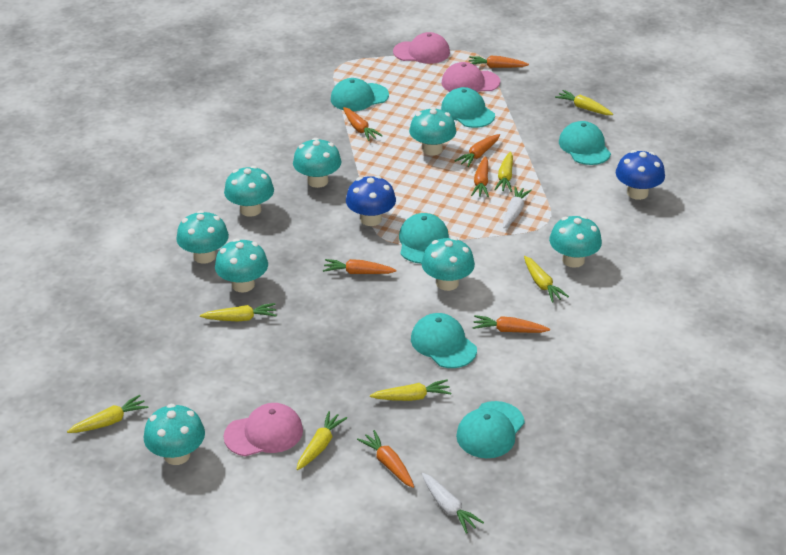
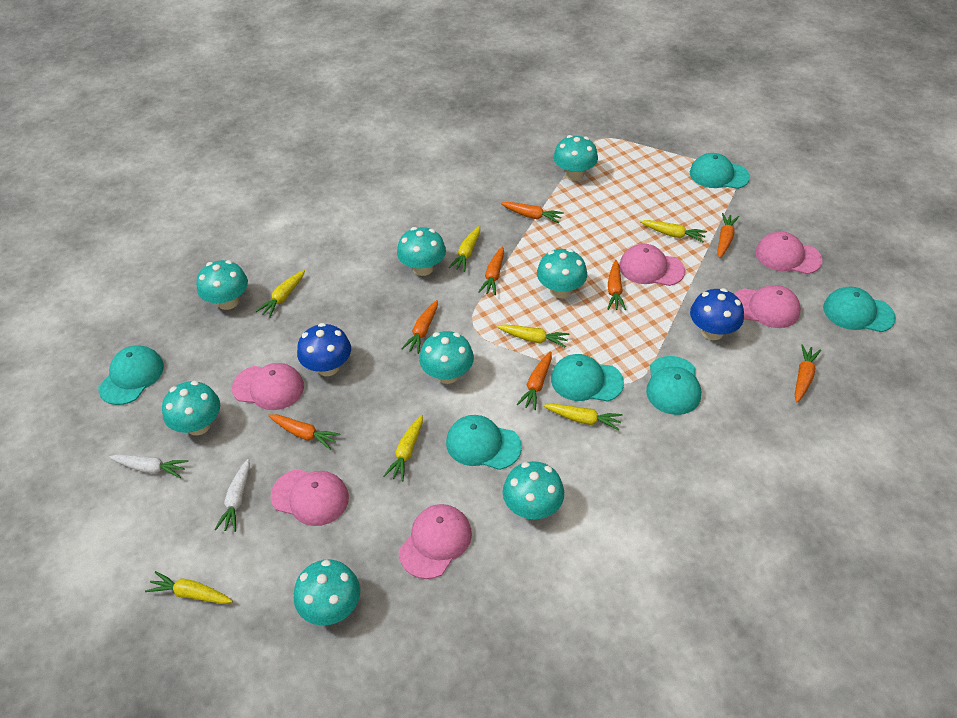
orange carrot: 7 -> 8
pink cap: 3 -> 6

